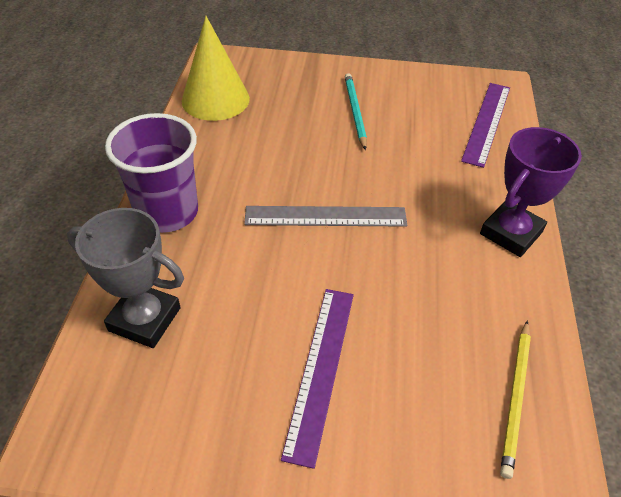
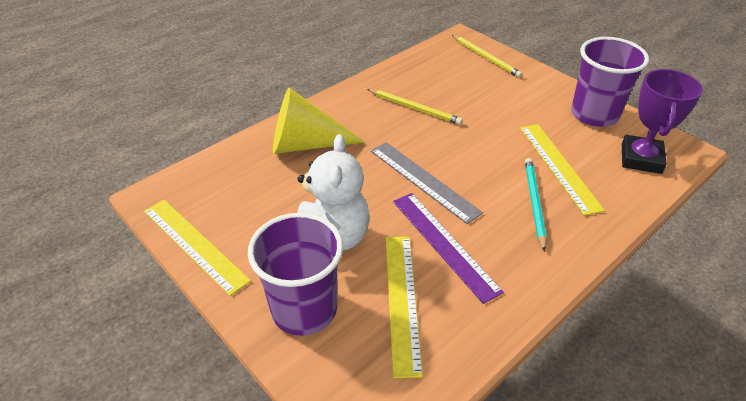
grey trophy: 1 -> 0
purple cup: 1 -> 2
purple ruler: 2 -> 1
white teddy bear: 0 -> 1
yellow pencil: 1 -> 2
yellow ruler: 0 -> 3

